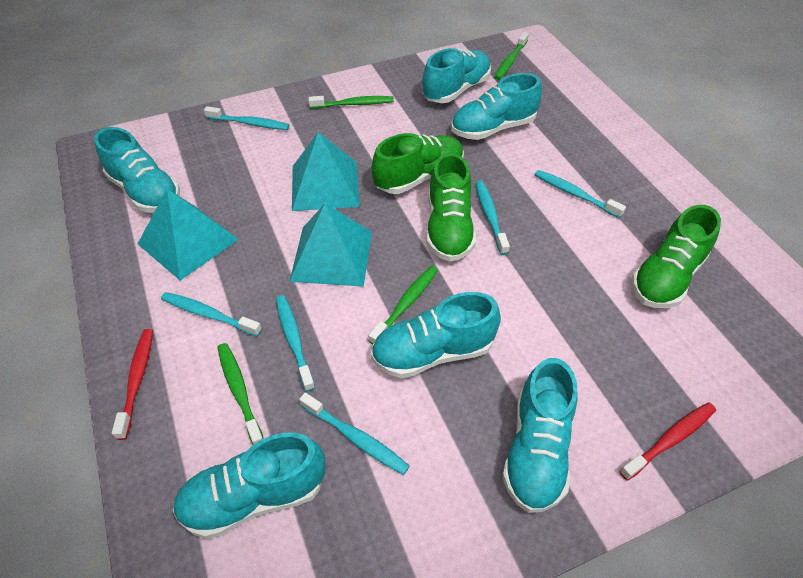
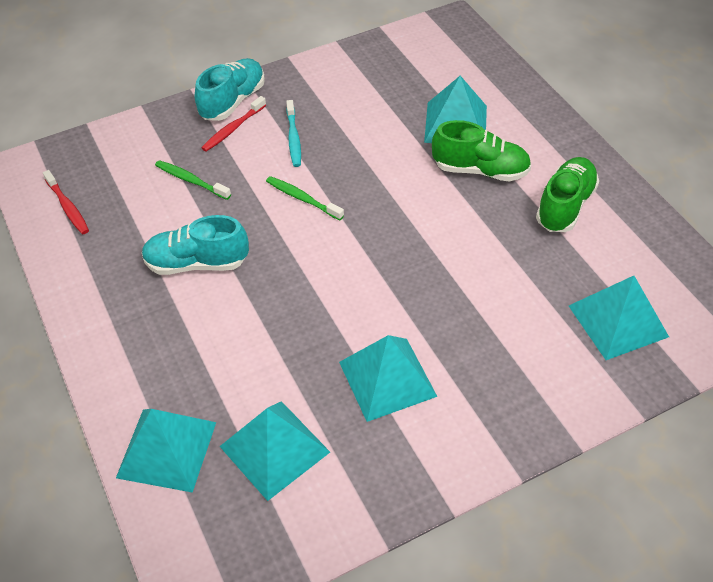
green shoe: 3 -> 2
green toothbrush: 4 -> 2
turquoise pyramid: 3 -> 5
turquoise shoe: 6 -> 2
turquoise toothbrush: 6 -> 1

